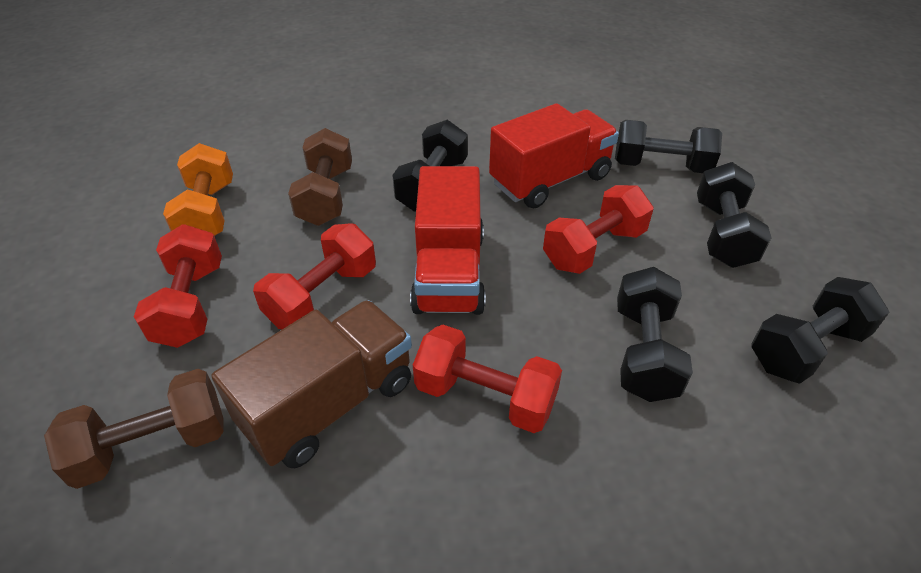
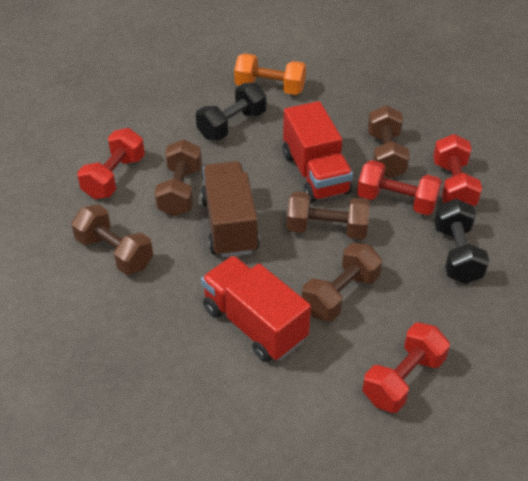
black dumbbell: 5 -> 2
brown dumbbell: 2 -> 5

